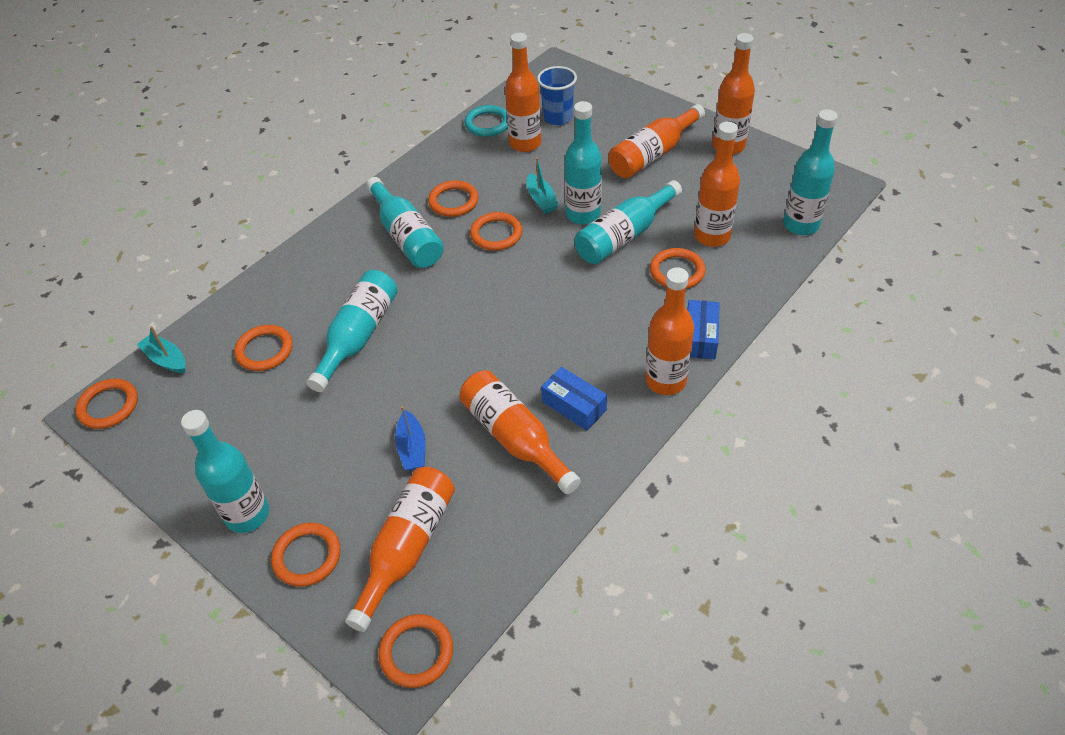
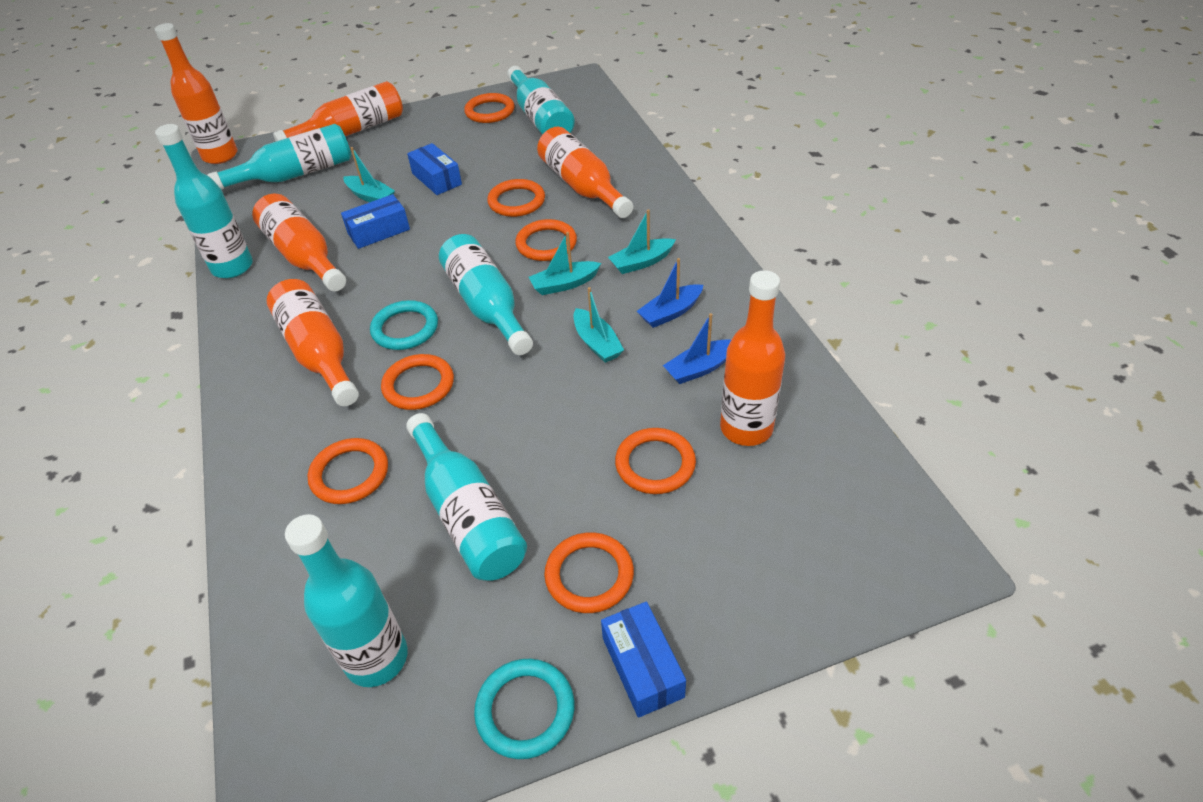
blue boat: 1 -> 2
blue box: 2 -> 3
blue cup: 1 -> 0
orange bottle: 7 -> 6
turquoise boat: 2 -> 4
turquoise ring: 1 -> 2

